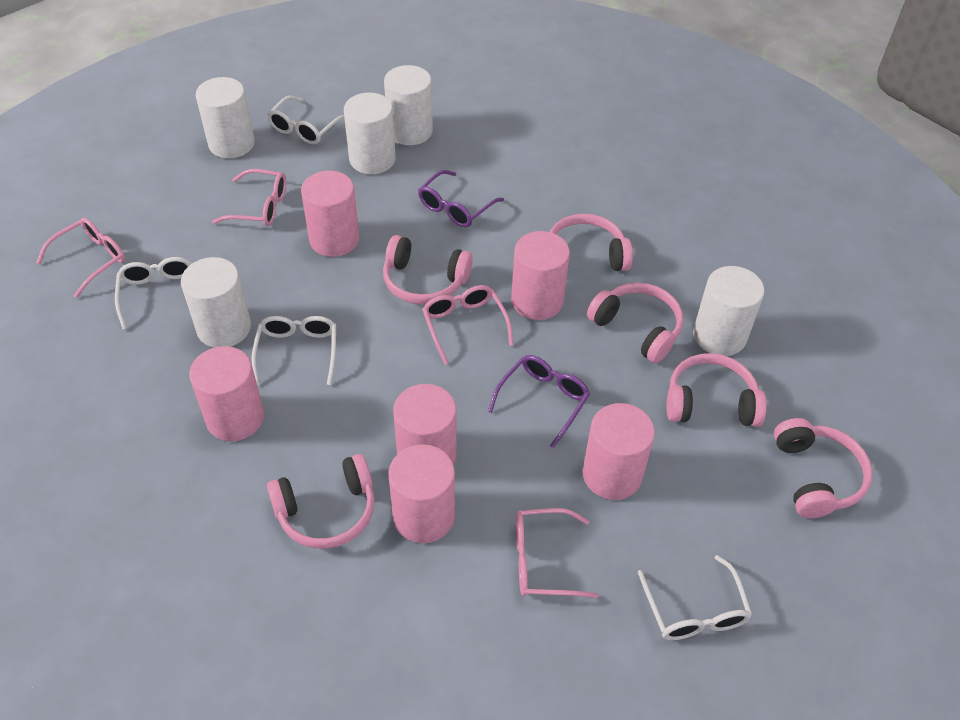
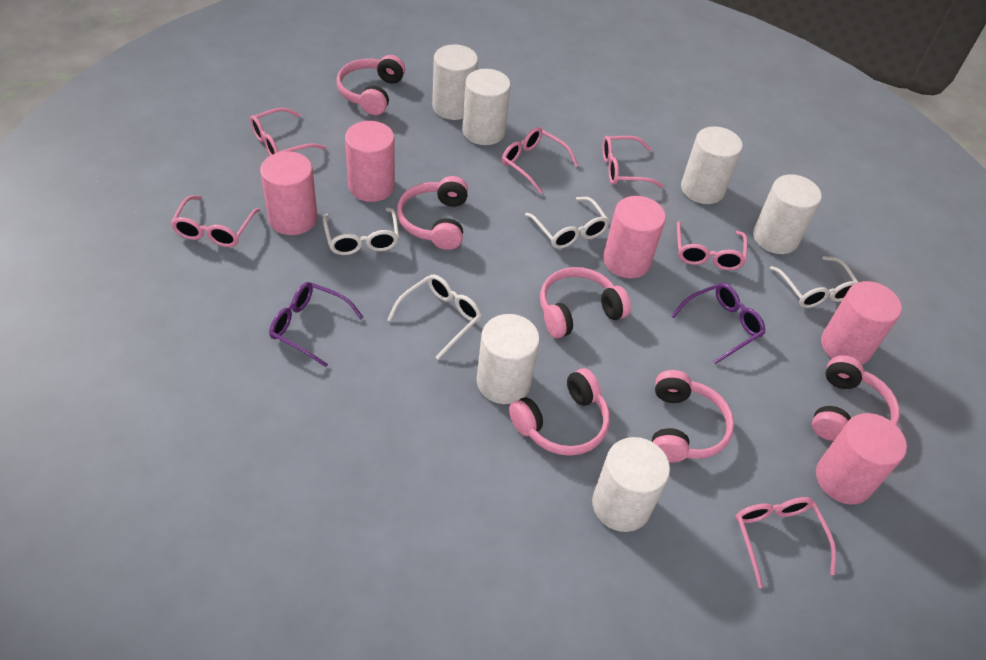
pink cylinder: 6 -> 5
pink glasses: 4 -> 6
white cylinder: 5 -> 6

